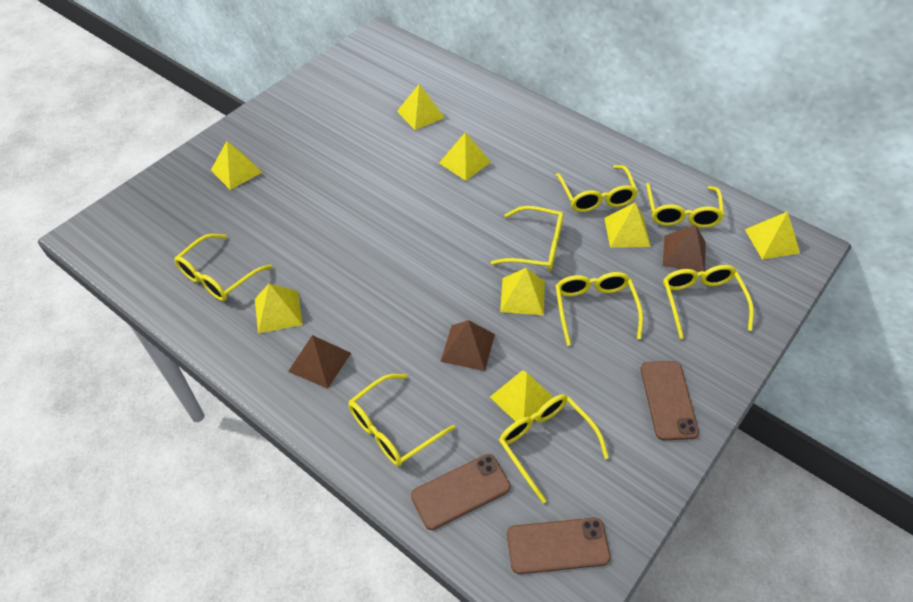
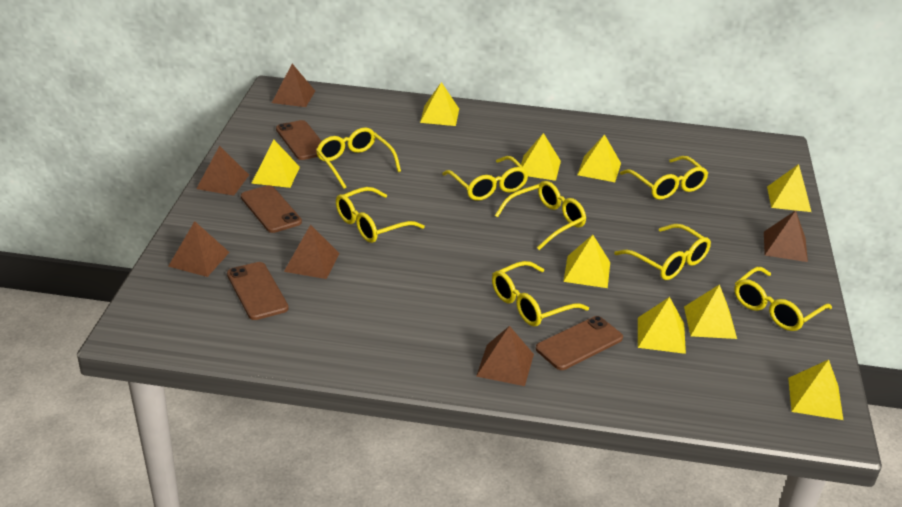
brown phone: 3 -> 4
brown pyramid: 3 -> 6
yellow pyramid: 8 -> 9

